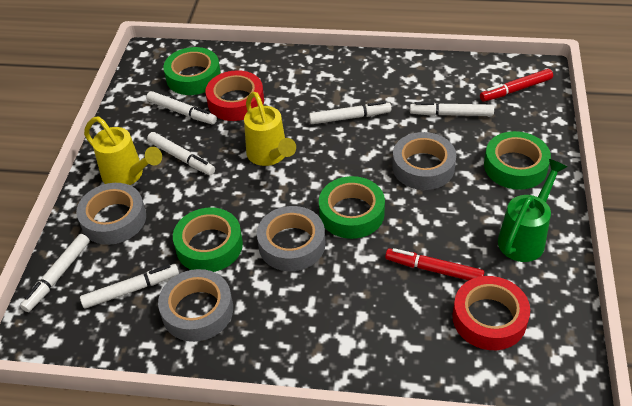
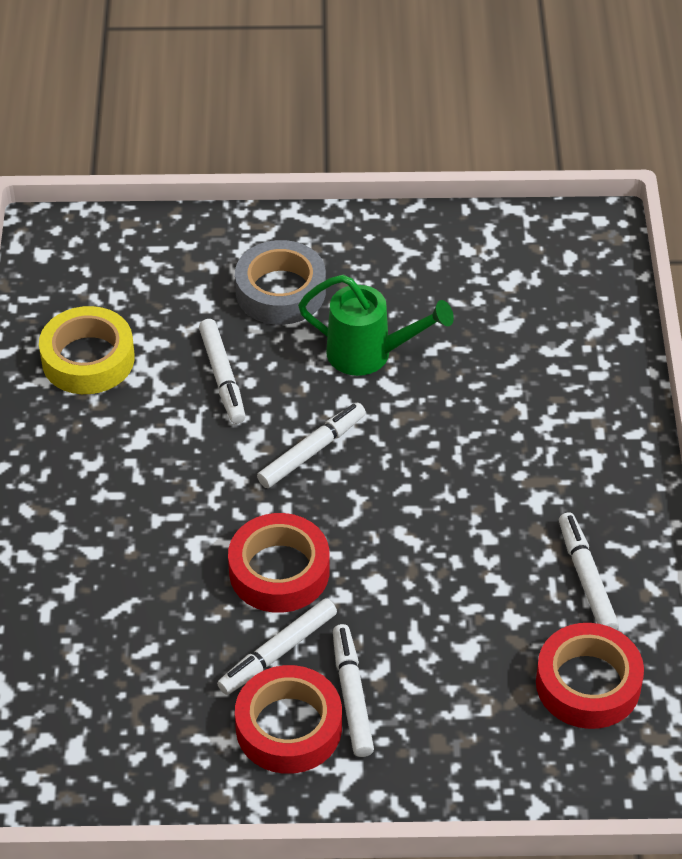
green tape: 4 -> 0
grey tape: 4 -> 1
red marker: 2 -> 0
red tape: 2 -> 3
white marker: 6 -> 5
yellow tape: 0 -> 1
yellow watering can: 2 -> 0

